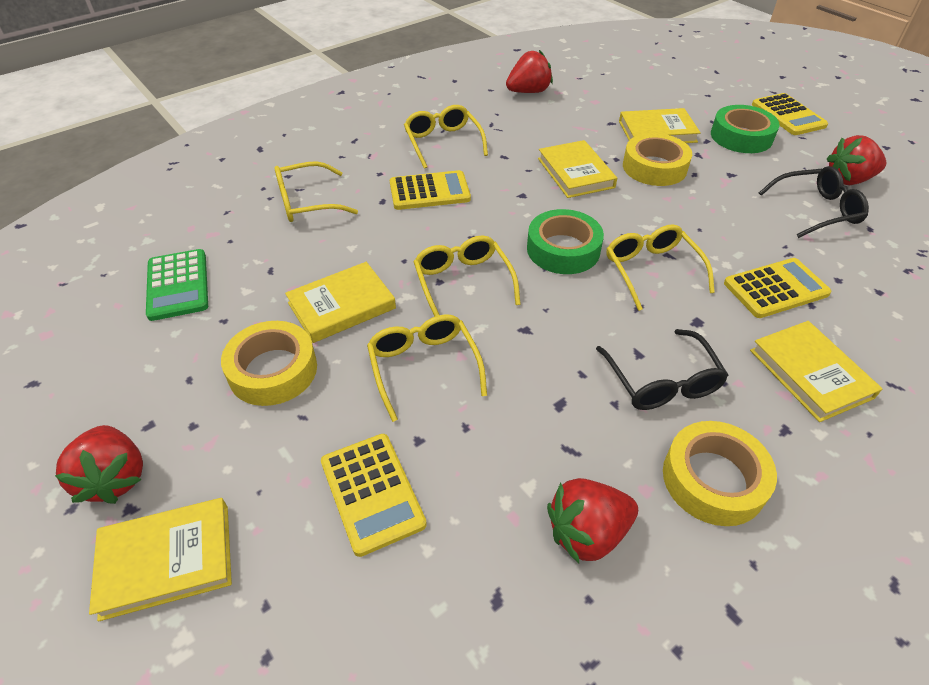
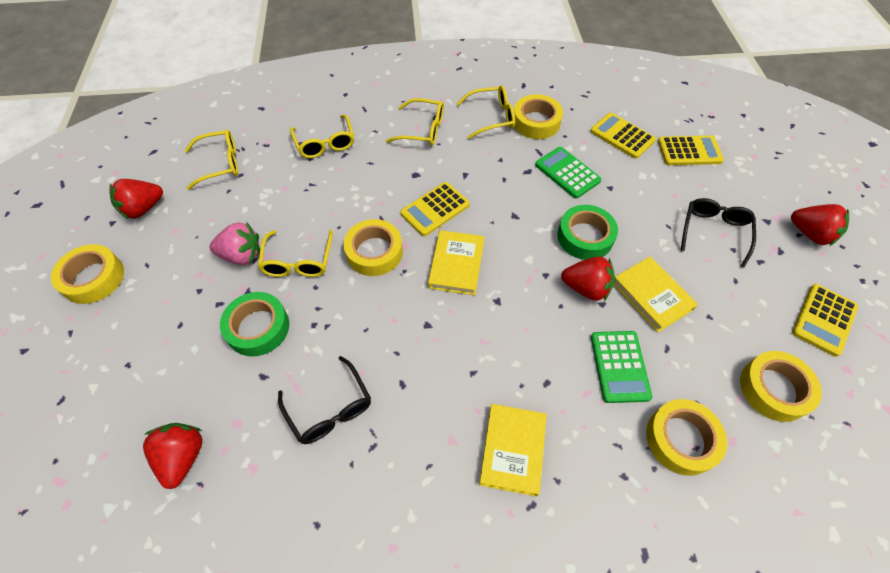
green calculator: 1 -> 2
pink strawberry: 0 -> 1
yellow book: 5 -> 3
yellow tape: 3 -> 5

